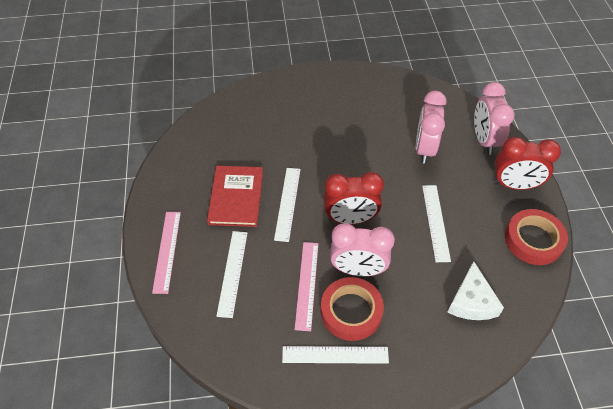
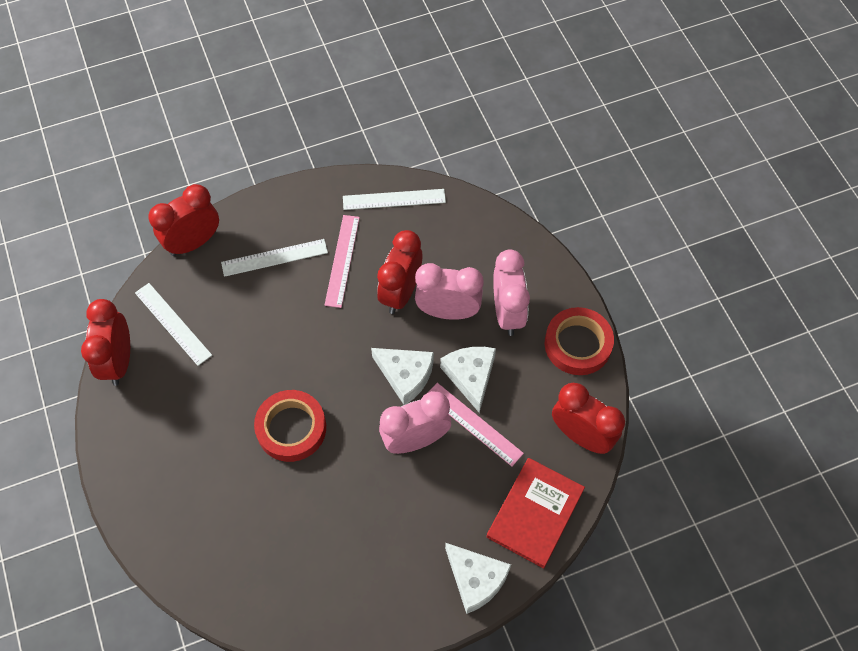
red clock: 2 -> 4
white cheese: 1 -> 3
white ruler: 4 -> 3

